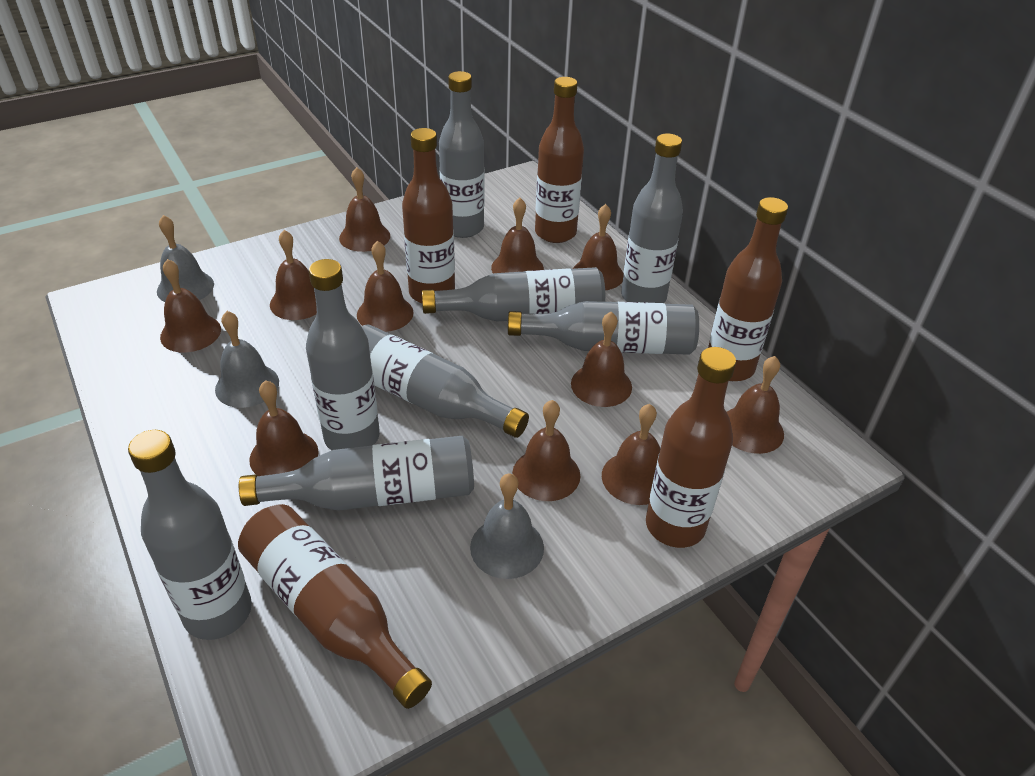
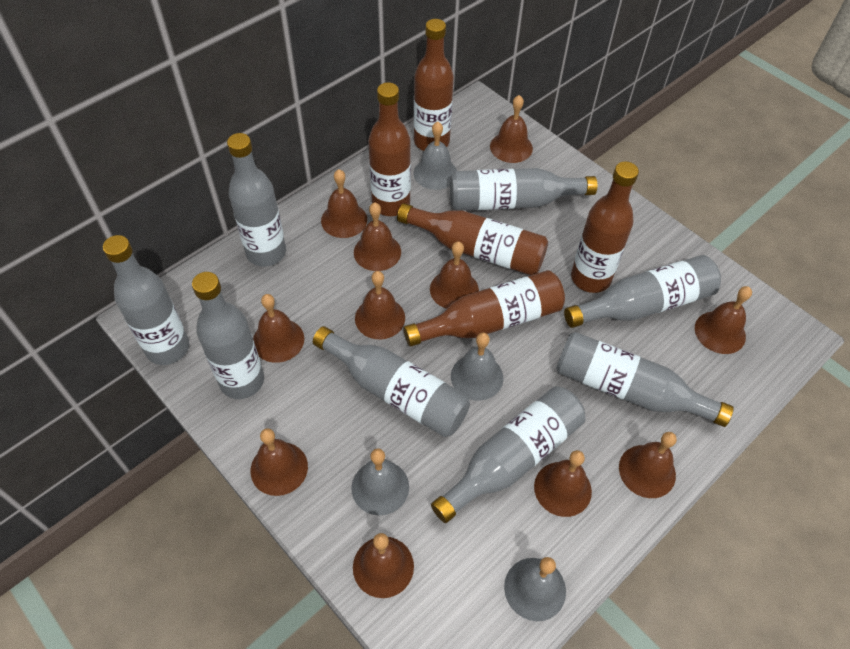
grey bell: 3 -> 4

